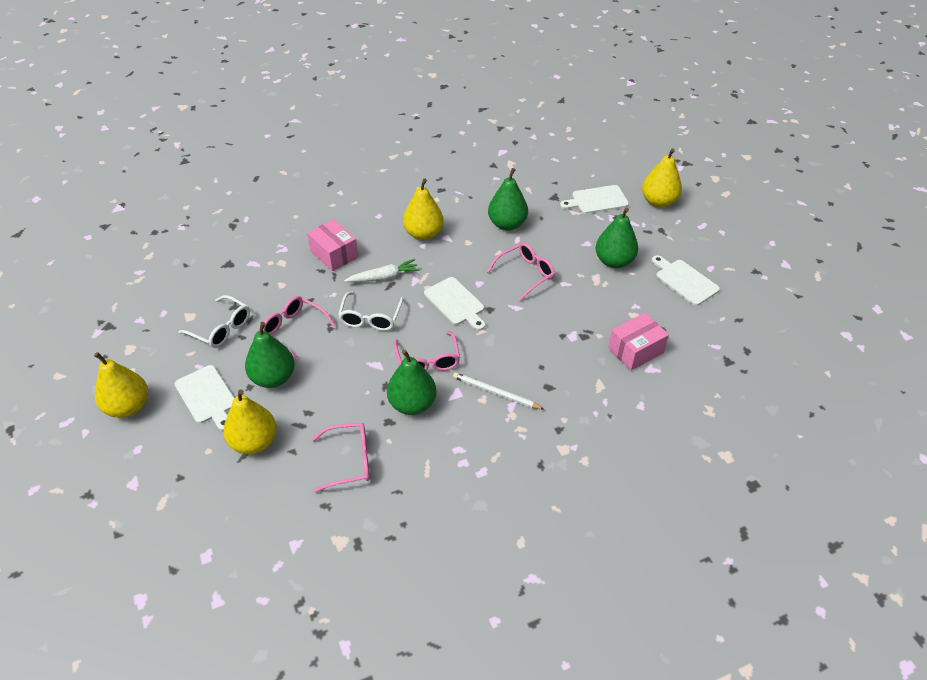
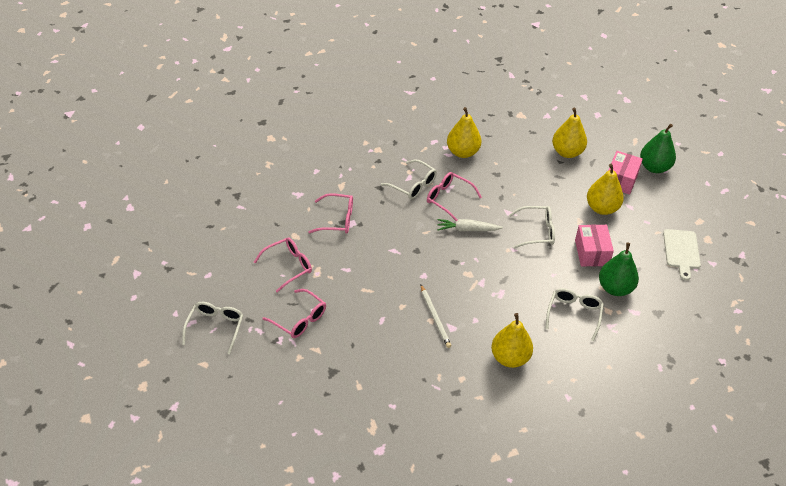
green pear: 4 -> 2
white cutting board: 4 -> 1
white glasses: 2 -> 4

